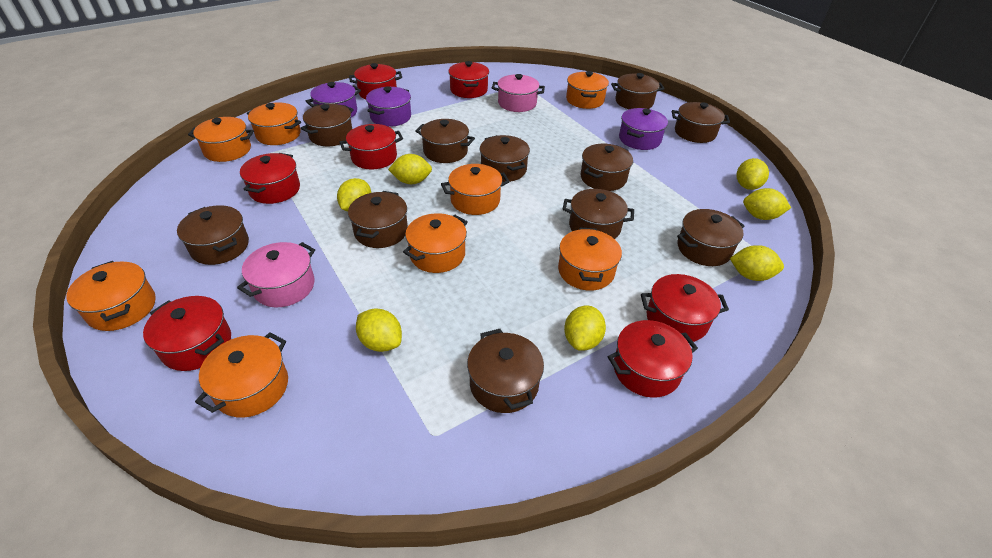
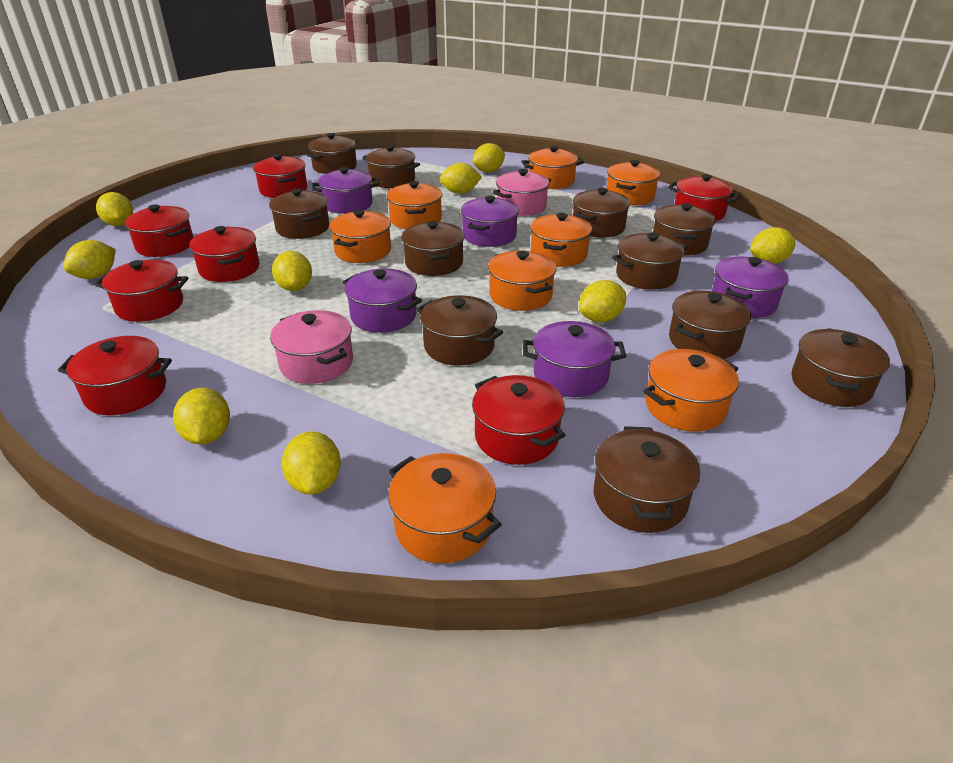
purple pot: 3 -> 5
yellow lemon: 7 -> 9

